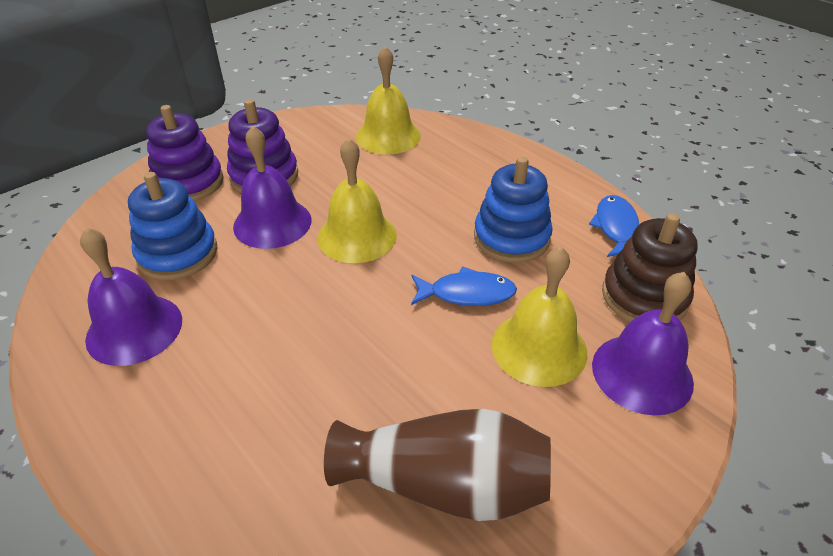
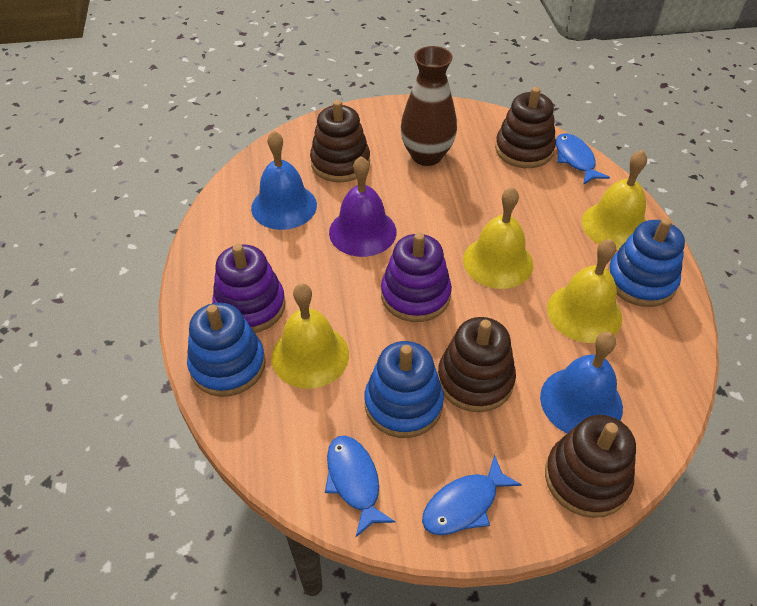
blue bell: 0 -> 2
blue fish: 2 -> 3
blue stacking toy: 2 -> 3
brown stacking toy: 1 -> 4
purple bell: 3 -> 1
yellow bell: 3 -> 4

